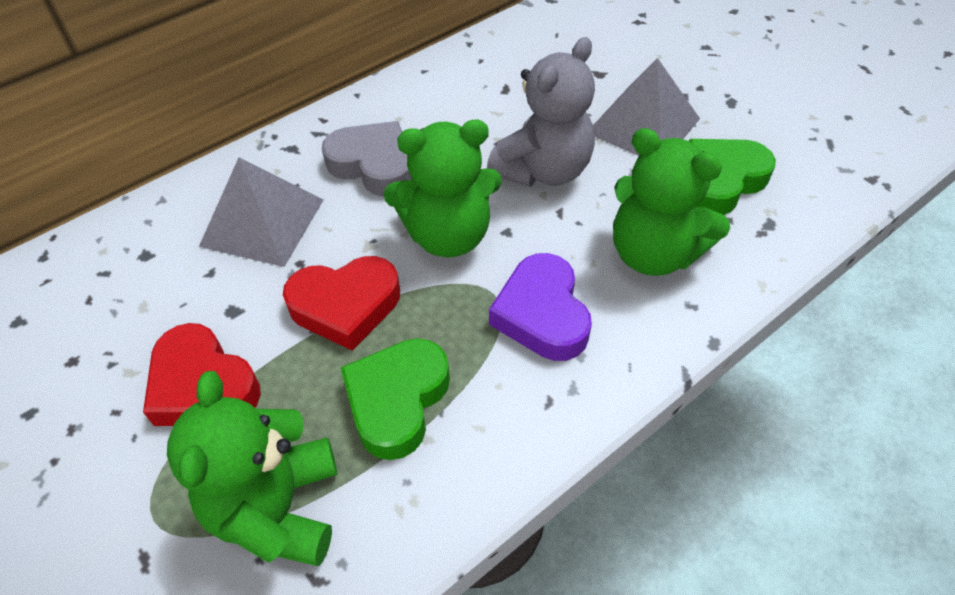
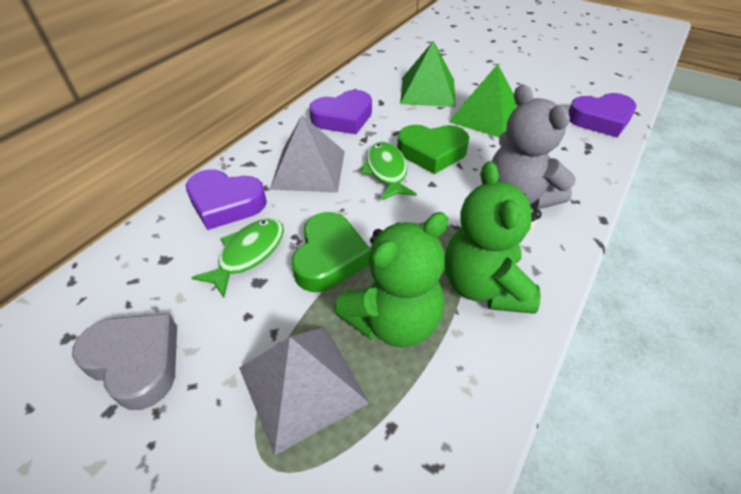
green fish: 0 -> 2
green pyramid: 0 -> 2
green teddy bear: 3 -> 2
purple heart: 1 -> 3
red heart: 2 -> 0

